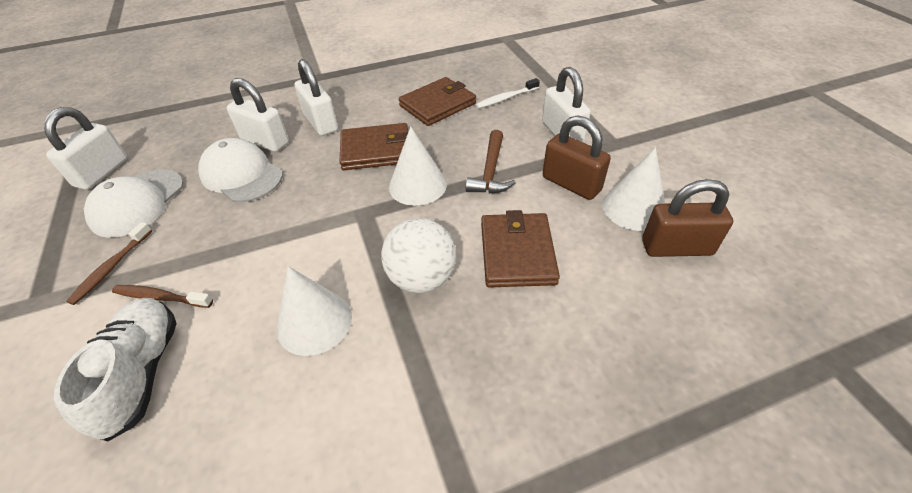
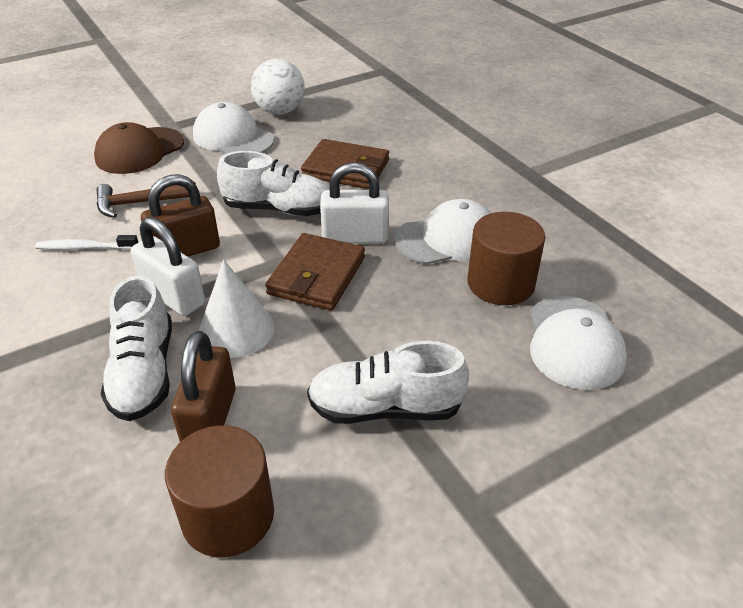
brown cap: 0 -> 1
brown cylinder: 0 -> 2
brown toothbrush: 2 -> 0
brown wallet: 3 -> 2
white cap: 2 -> 3
white cone: 3 -> 1
white padlock: 4 -> 2
white shoe: 1 -> 3

